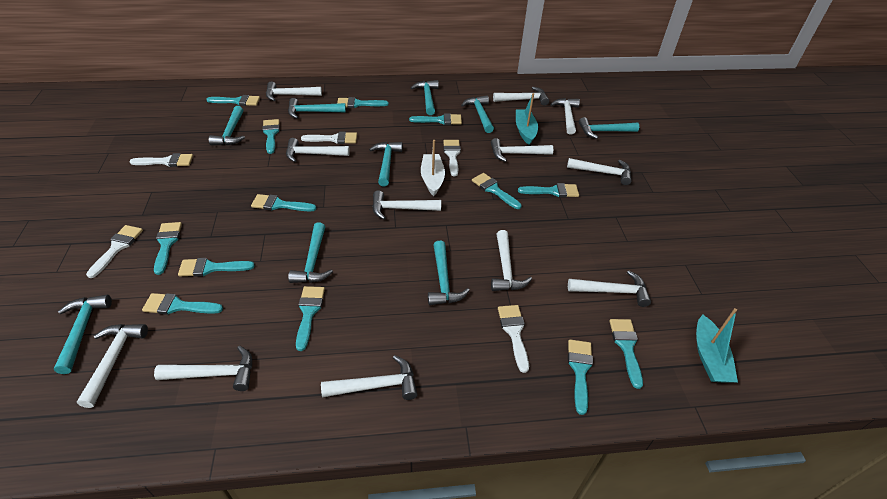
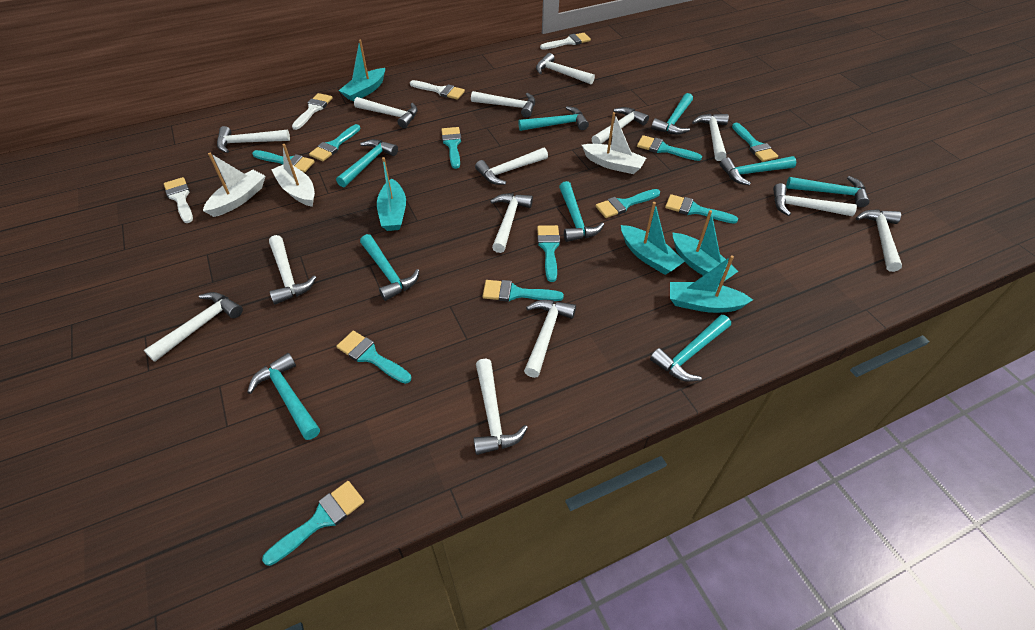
turquoise boat: 2 -> 5
turquoise brush: 13 -> 11
white boat: 1 -> 3
white brush: 5 -> 4
white hammer: 12 -> 14

